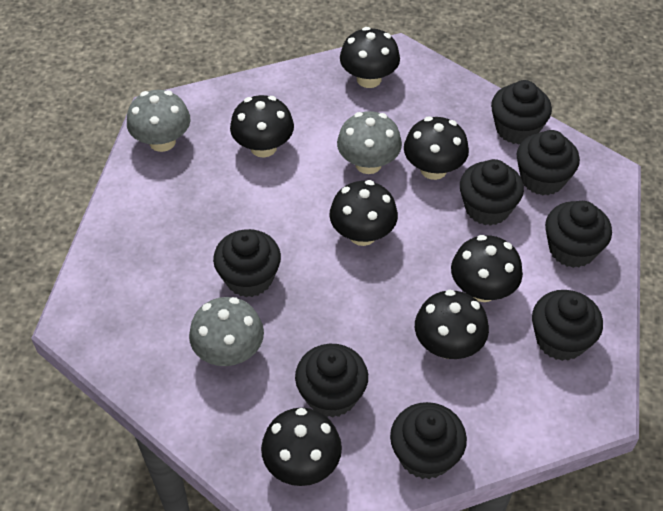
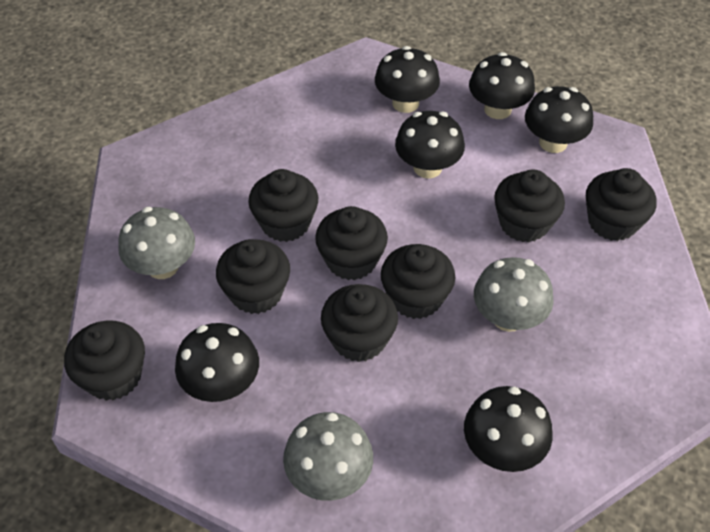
black mushroom: 7 -> 6

